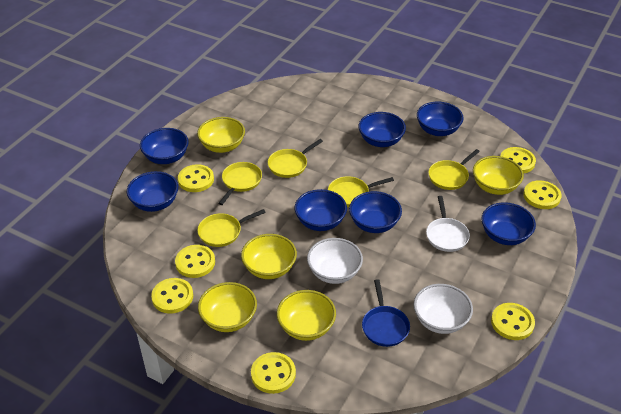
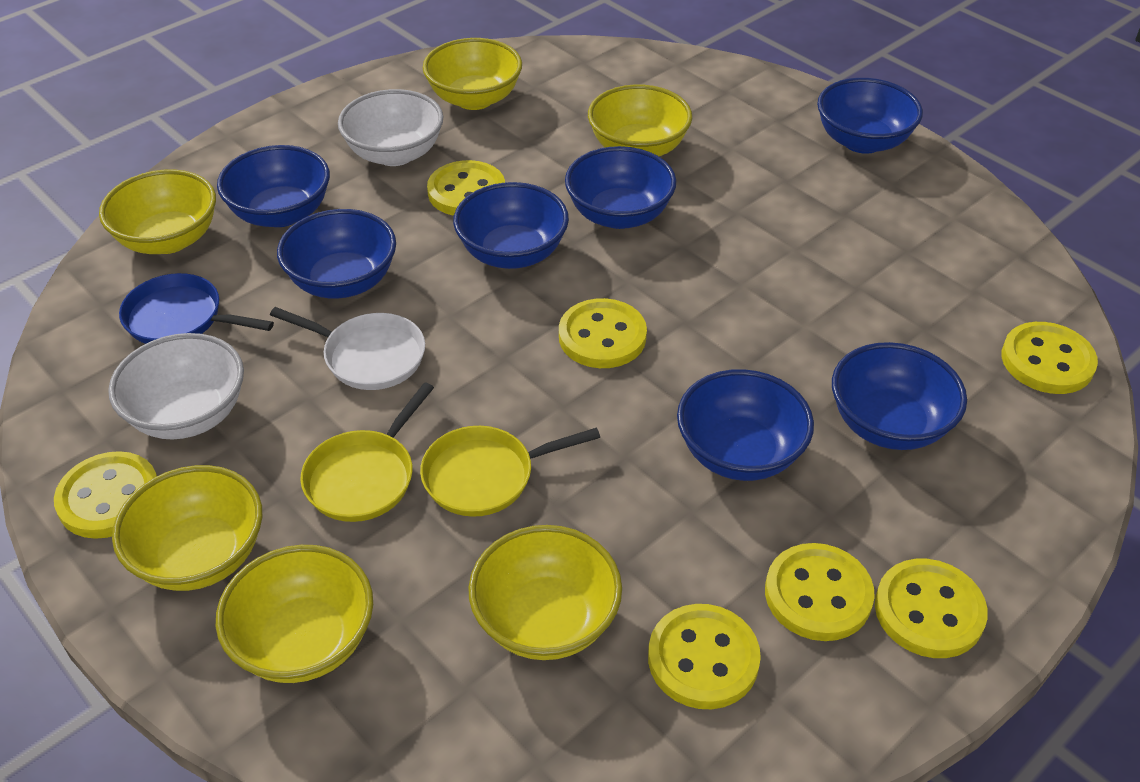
yellow bowl: 5 -> 6
yellow pan: 5 -> 2

